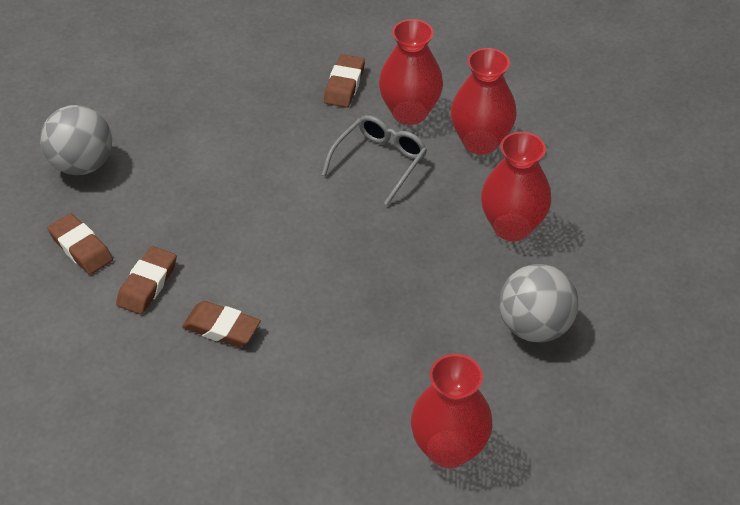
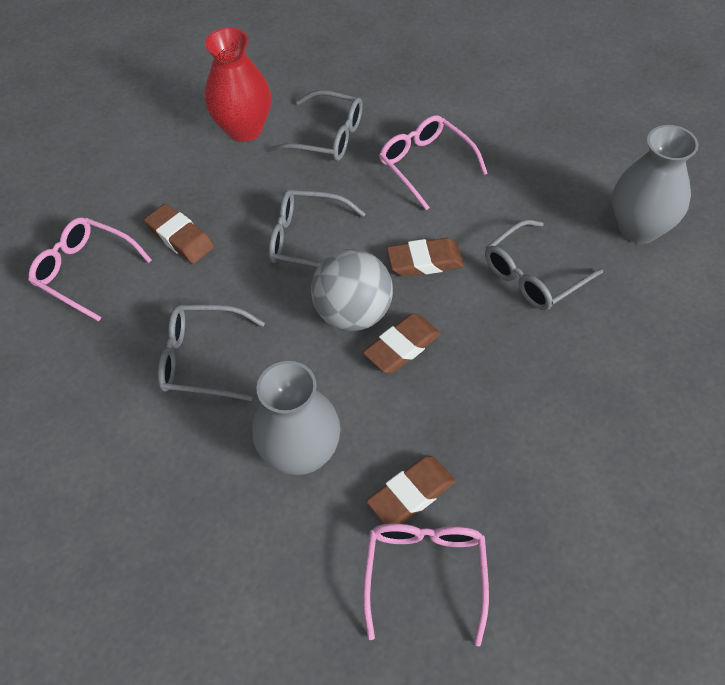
grey ball: 2 -> 1
grey glasses: 1 -> 4
grey vase: 0 -> 2
pink glasses: 0 -> 3
red vase: 4 -> 1

